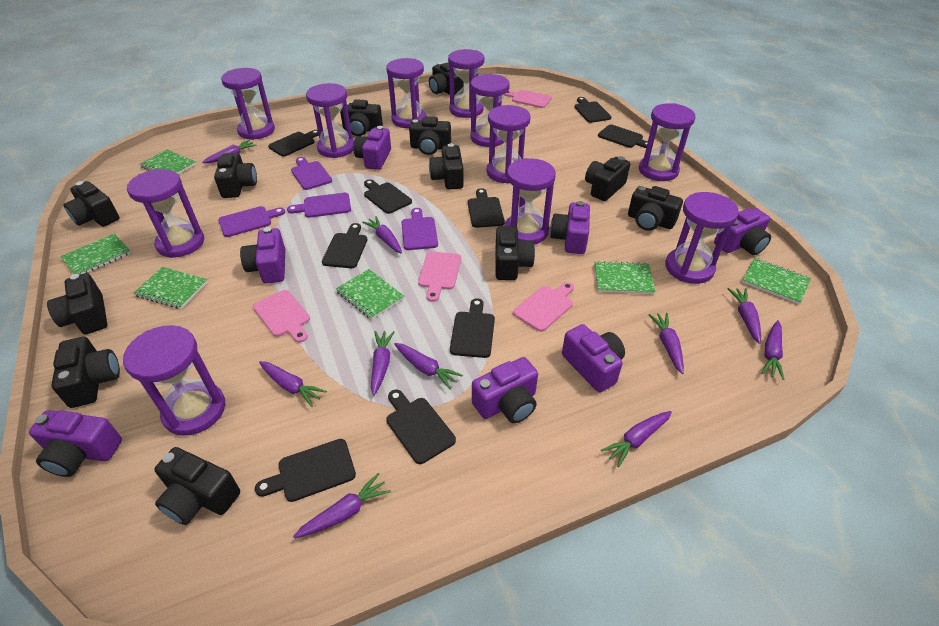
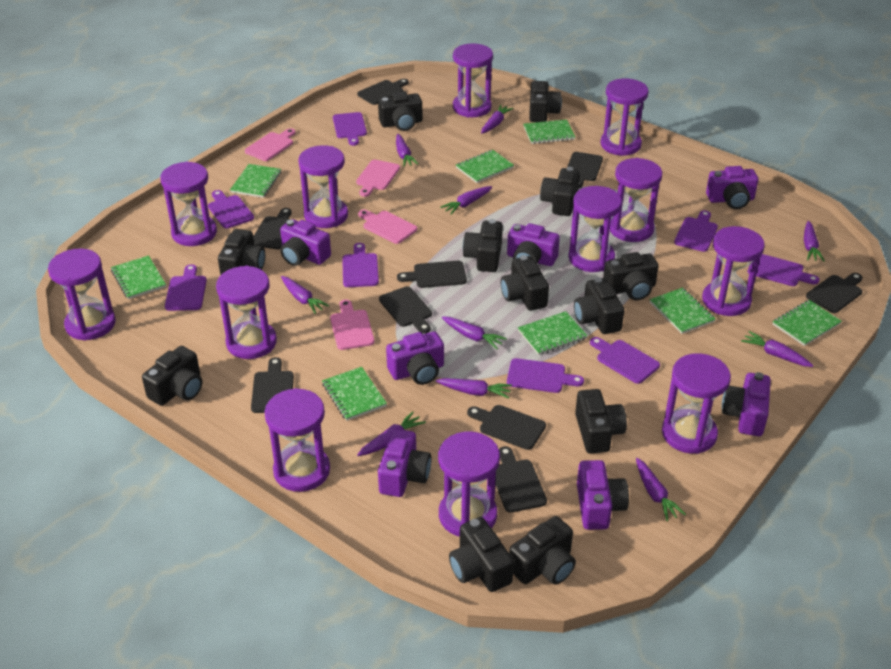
green notebook: 6 -> 8
purple cutting board: 4 -> 8
purple hourglass: 11 -> 12

